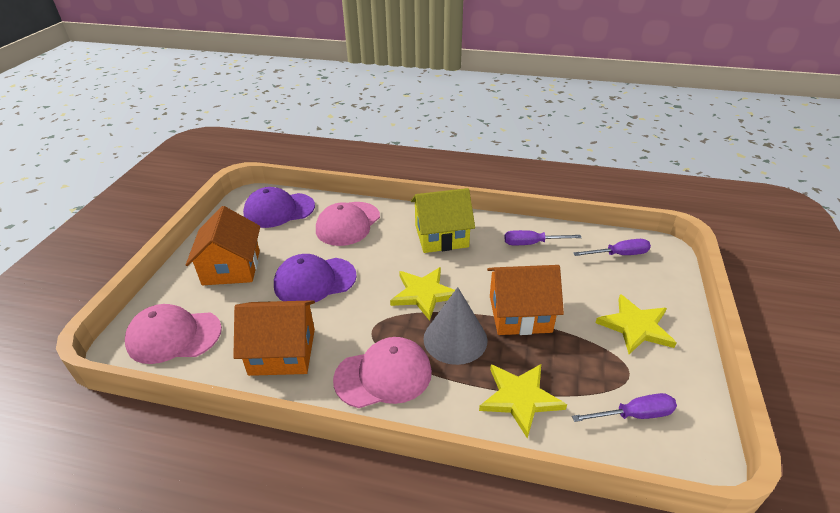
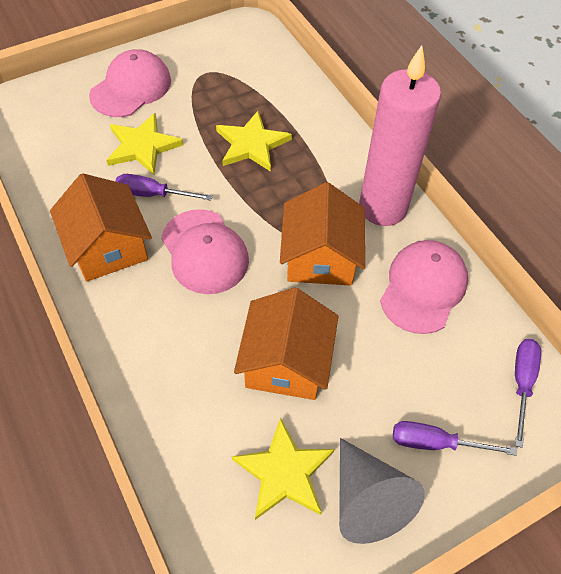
pink candle: 0 -> 1
purple cap: 2 -> 0
yellow house: 1 -> 0

